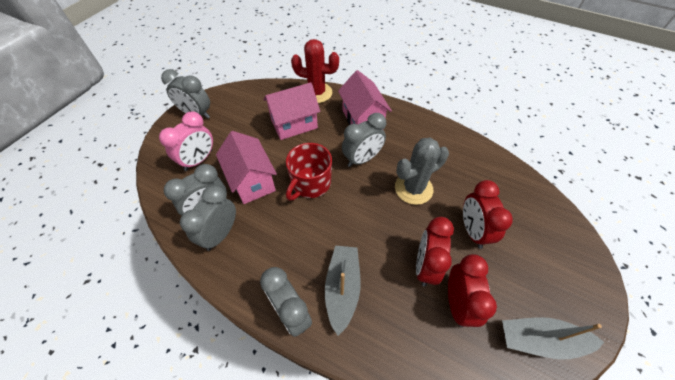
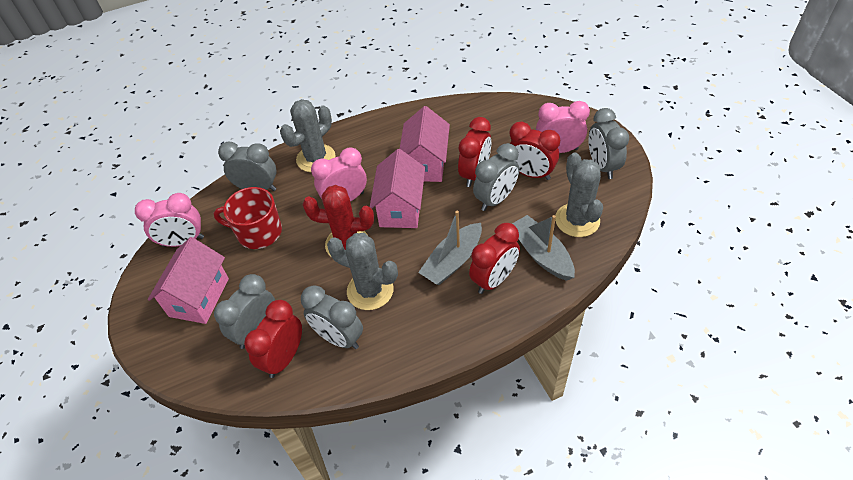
grey cactus: 1 -> 3
pink clock: 1 -> 3
red clock: 3 -> 4

